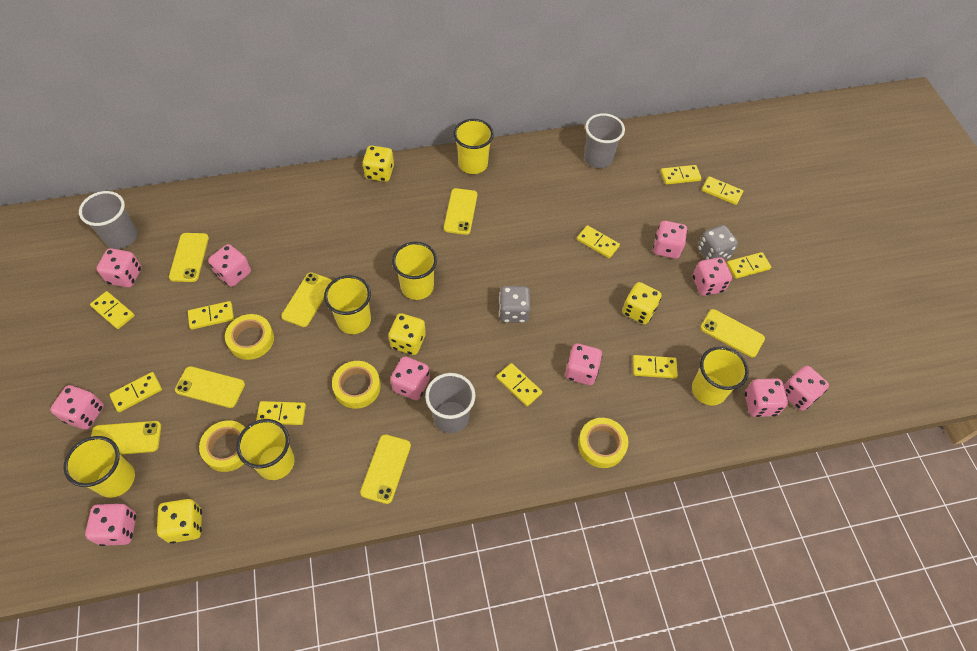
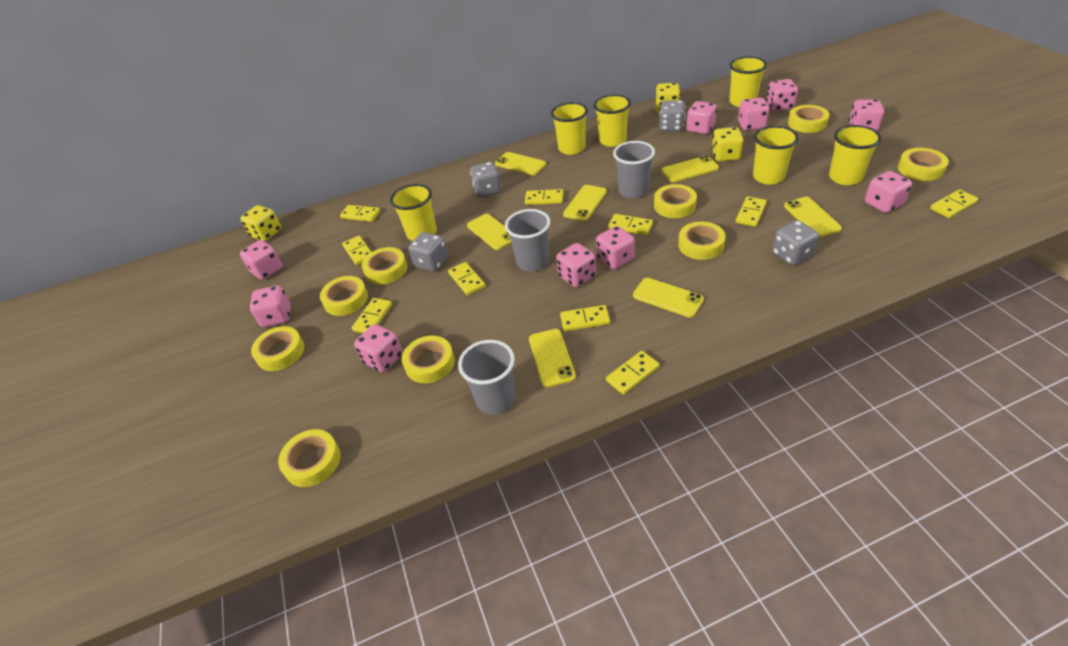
grey dice: 2 -> 4
yellow dice: 4 -> 3
yellow tape: 4 -> 9

